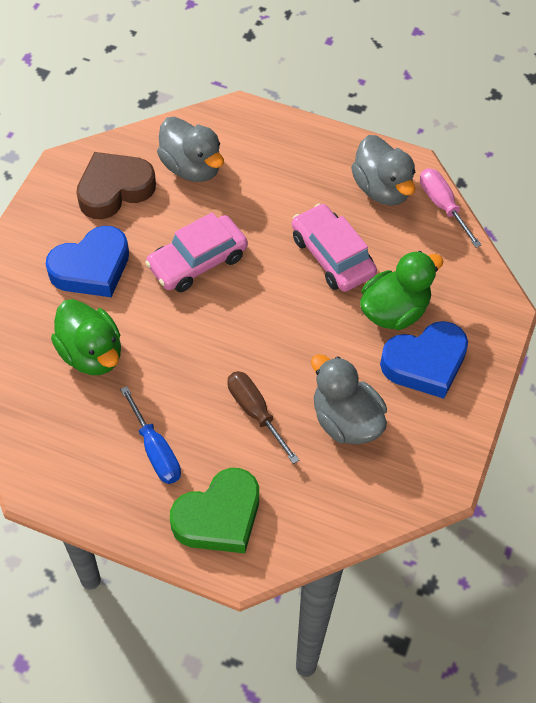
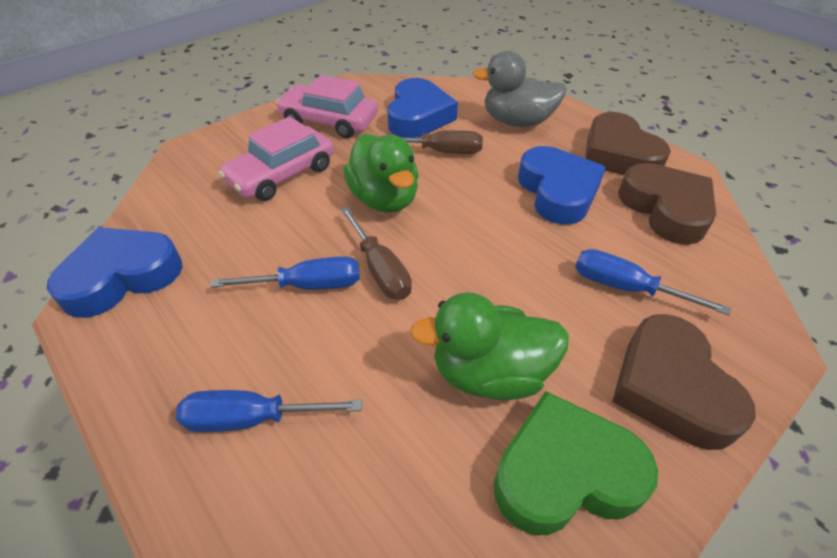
blue heart: 2 -> 3
blue screwdriver: 1 -> 3
brown heart: 1 -> 3
brown screwdriver: 1 -> 2
grey duck: 3 -> 1
pink screwdriver: 1 -> 0

